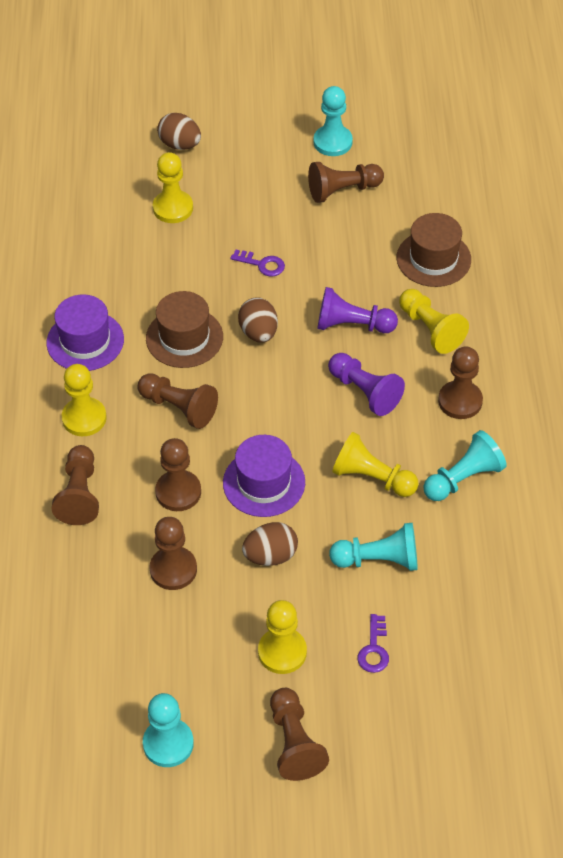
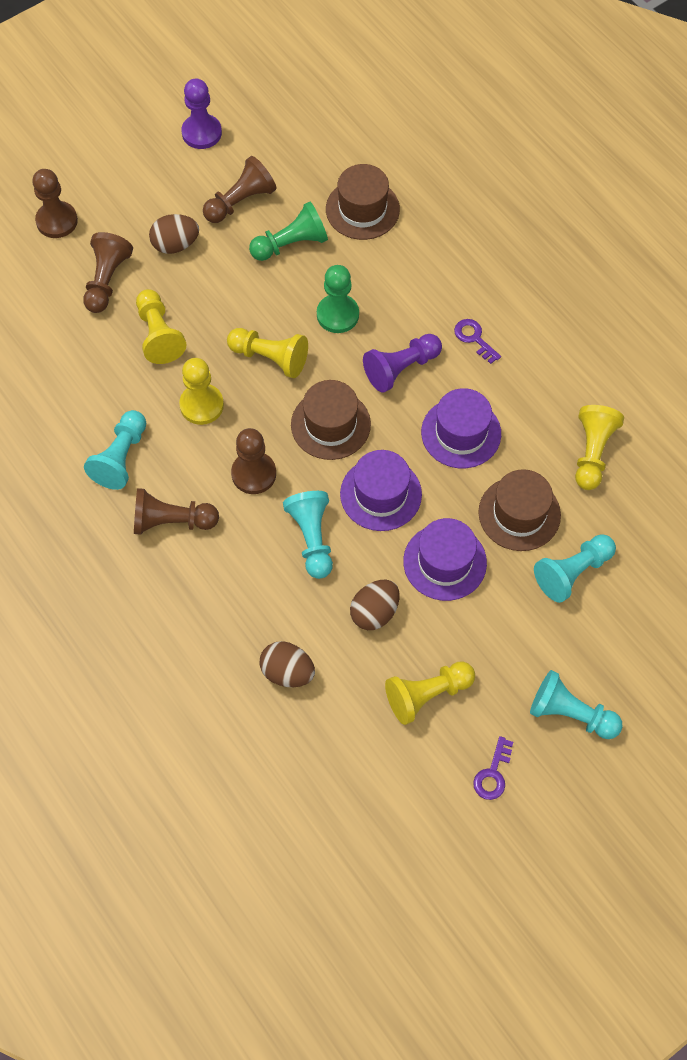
brown hat: 2 -> 3
brown pawn: 7 -> 5
green pawn: 0 -> 2
purple hat: 2 -> 3

